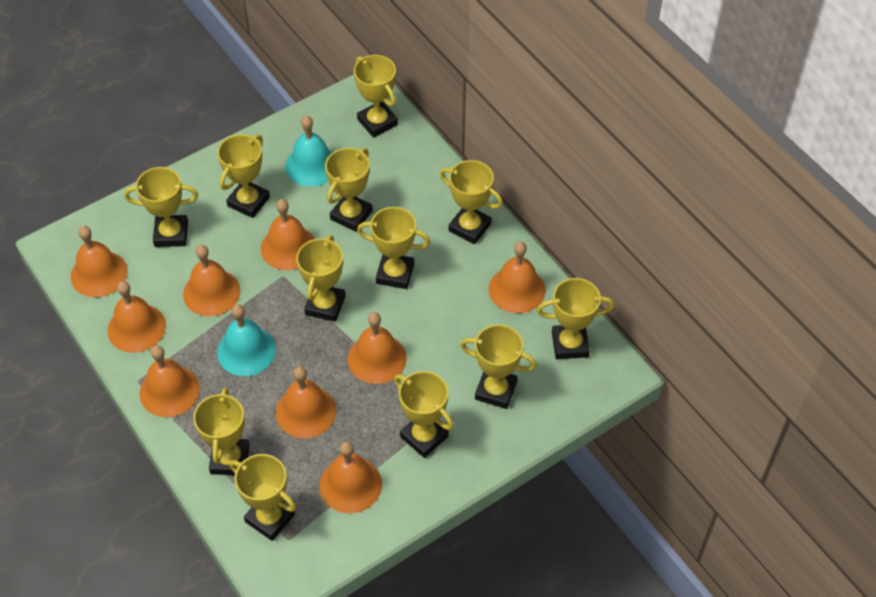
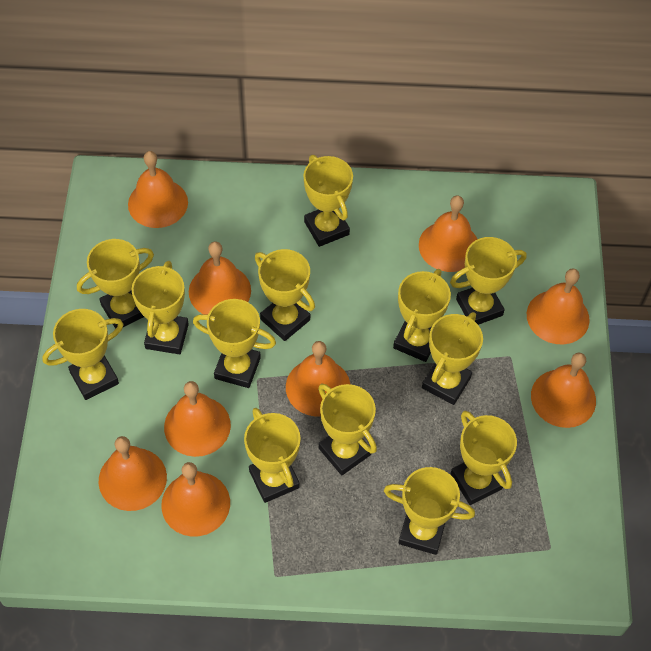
turquoise bell: 2 -> 0
yellow trophy: 12 -> 13

